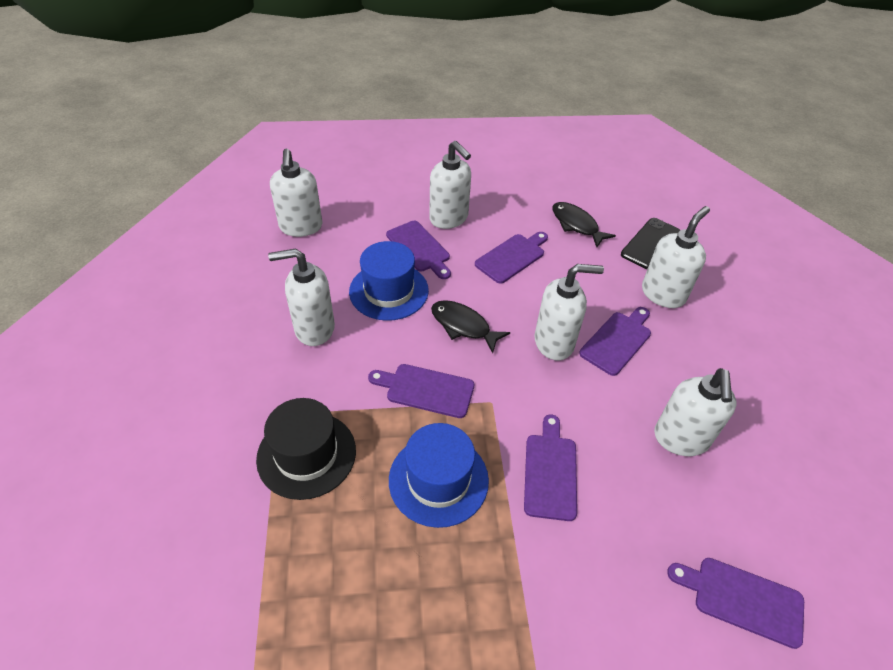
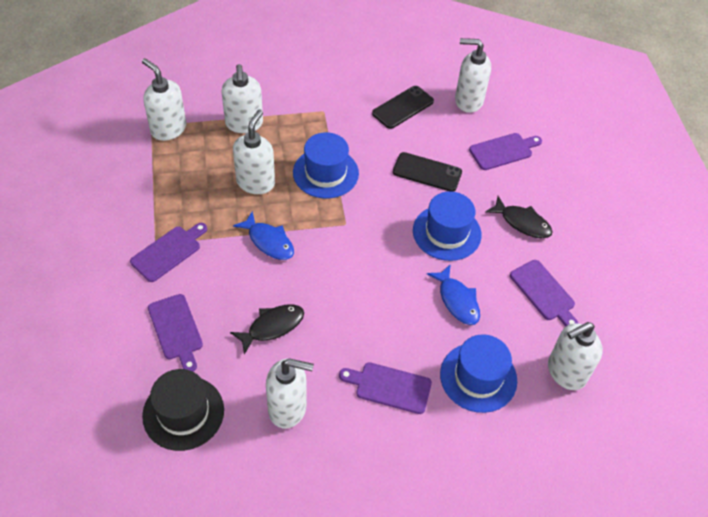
black phone: 1 -> 2
blue fish: 0 -> 2
blue hat: 2 -> 3
purple cutting board: 6 -> 5

